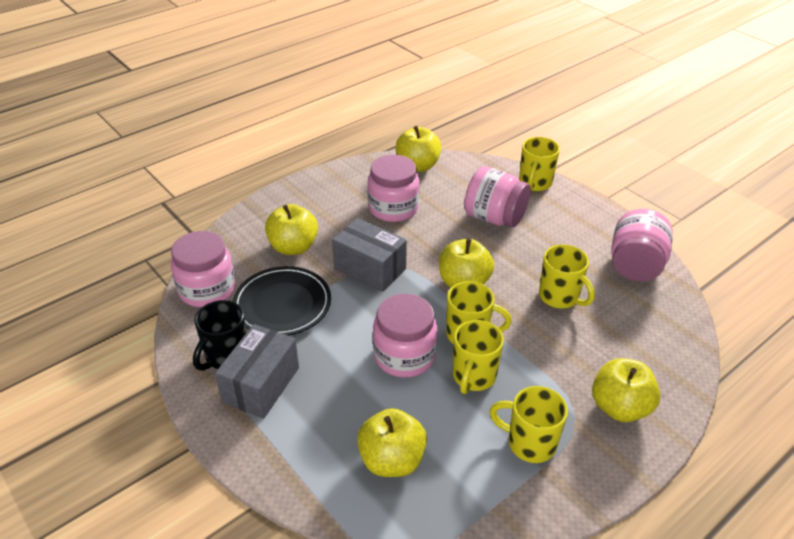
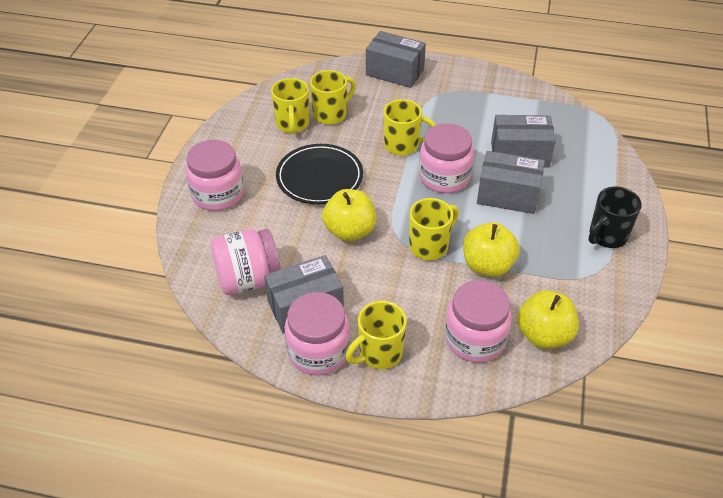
grey box: 2 -> 4
yellow apple: 5 -> 3

